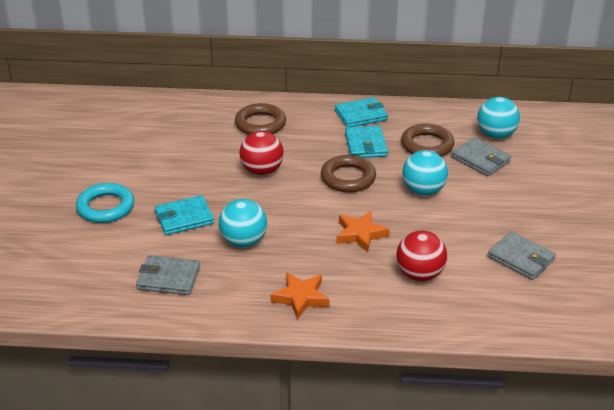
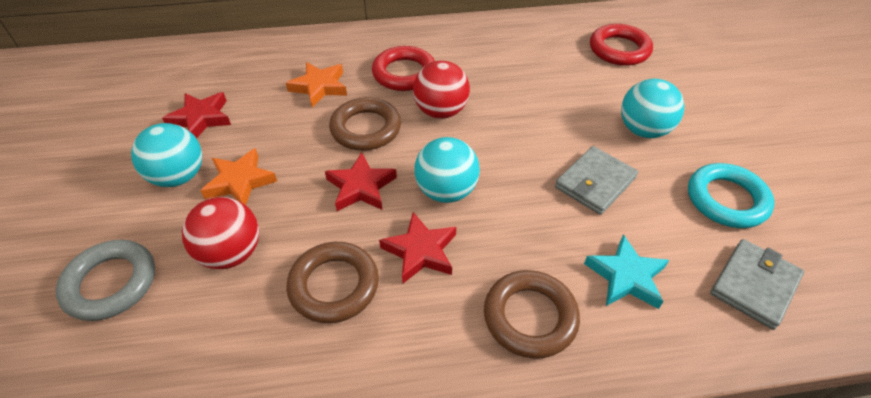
grey ring: 0 -> 1
grey wallet: 3 -> 2
red ring: 0 -> 2
red star: 0 -> 3
turquoise star: 0 -> 1
turquoise wallet: 3 -> 0

